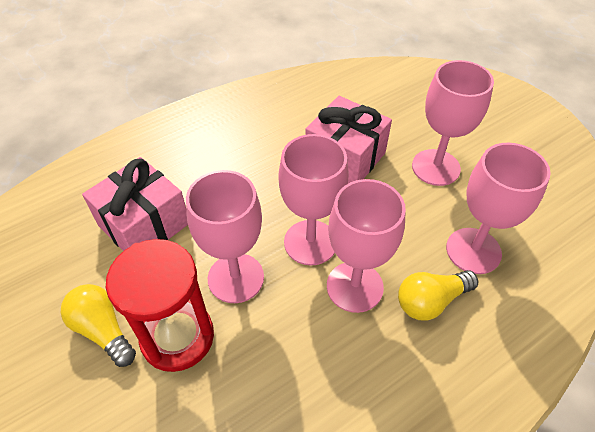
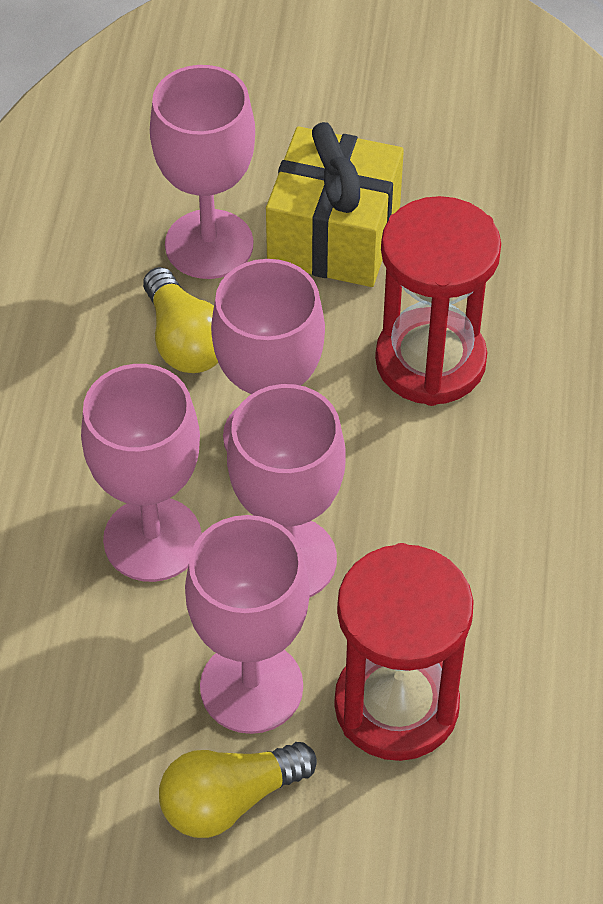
pink gift: 2 -> 0
red hourglass: 1 -> 2
yellow gift: 0 -> 1

